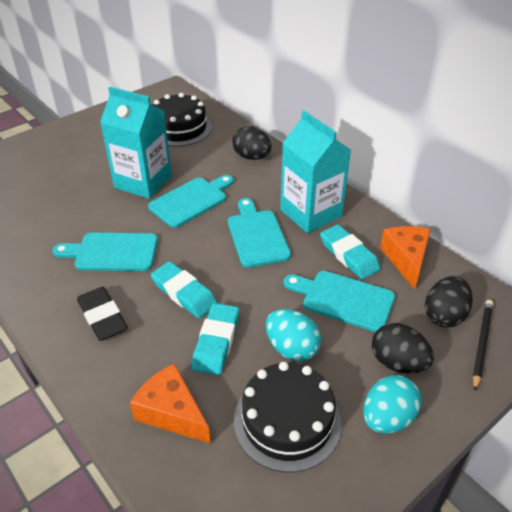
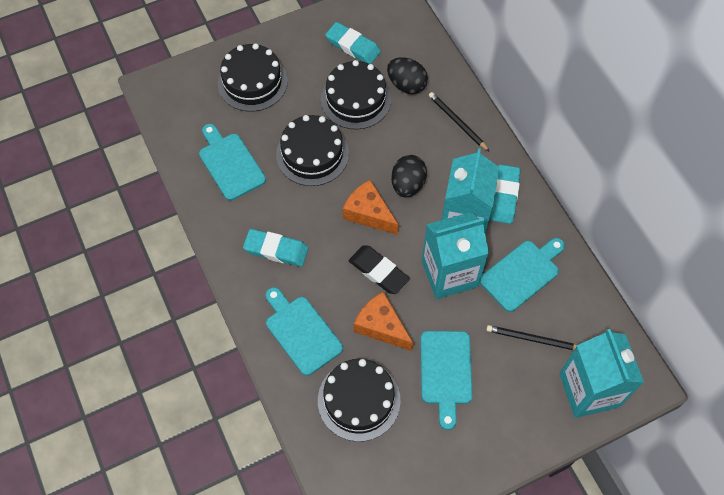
black cake: 2 -> 4
black egg: 3 -> 2
black pencil: 1 -> 2
turquoise carton: 2 -> 3
turquoise egg: 2 -> 0

